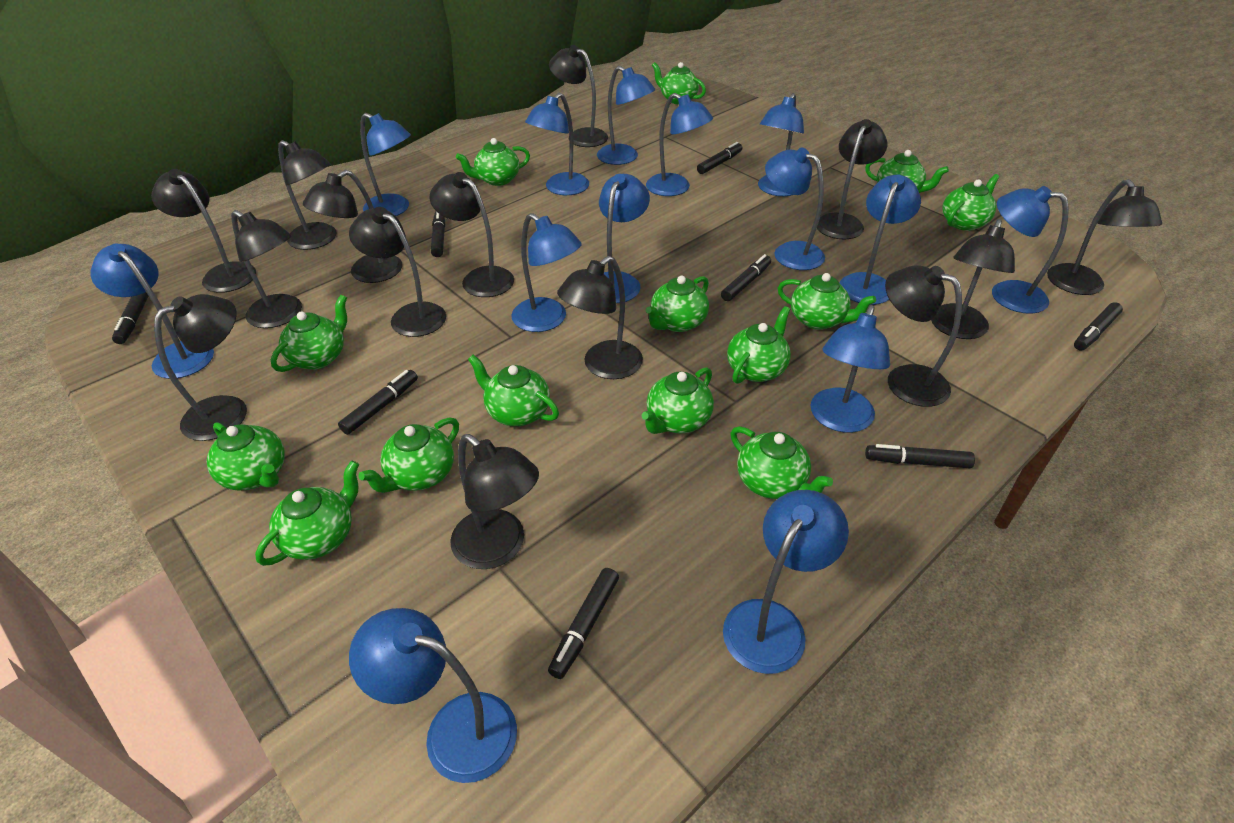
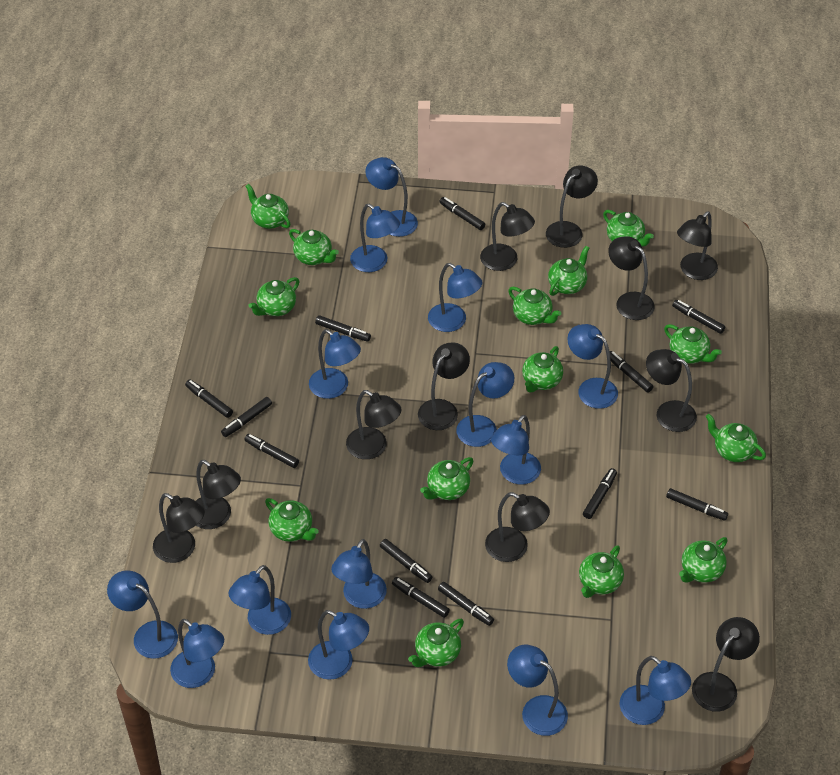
black lamp: 14 -> 11
black marker: 8 -> 12

